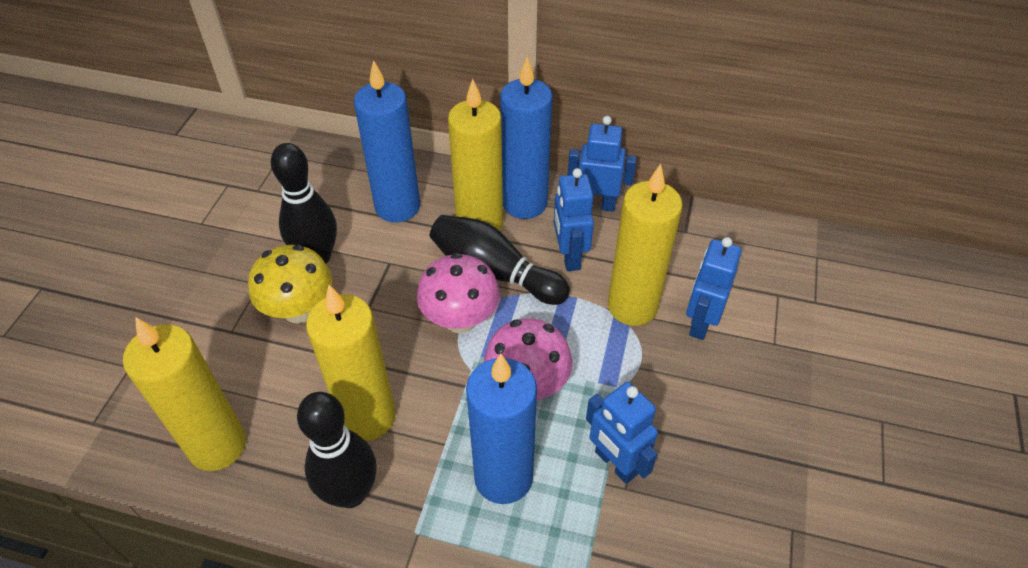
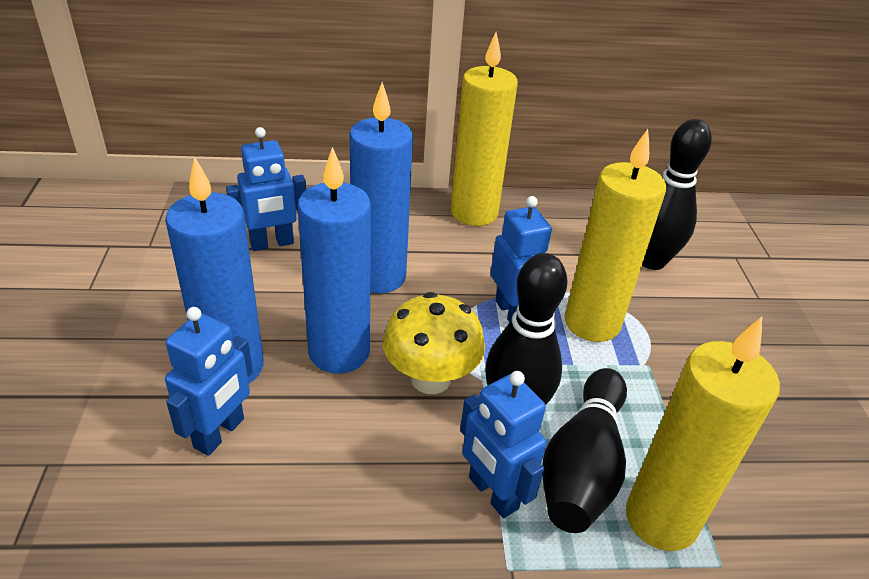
pink mushroom: 2 -> 0
yellow candle: 4 -> 3

